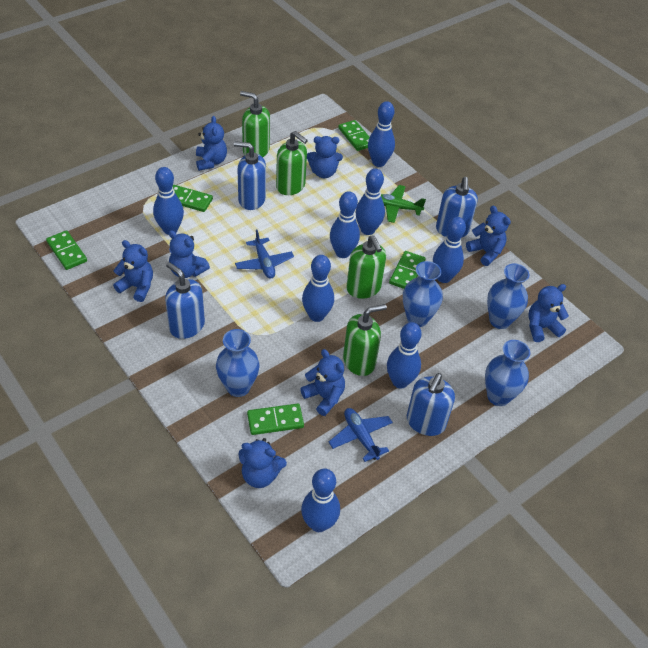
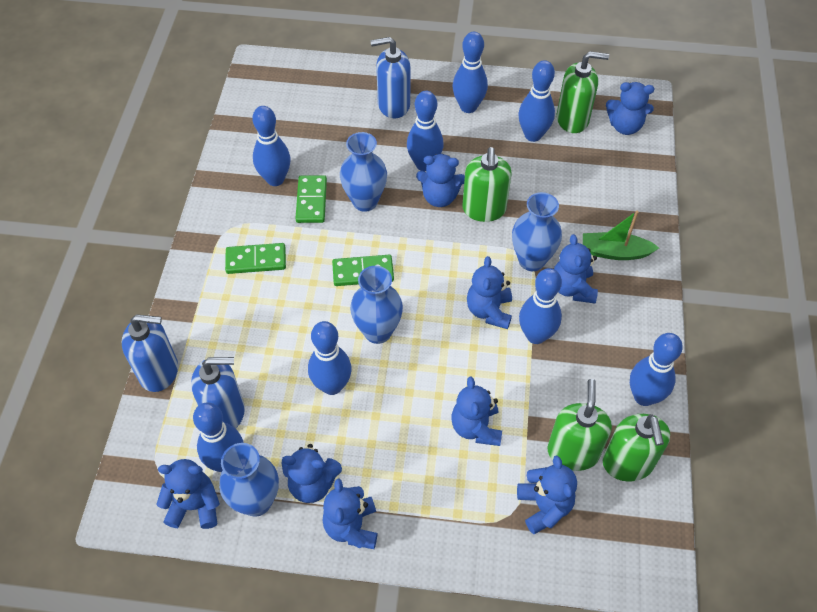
blue plane: 2 -> 0
blue soap dispenser: 4 -> 3
blue teddy bear: 8 -> 9
green boat: 0 -> 1
green domino: 5 -> 3
green plane: 1 -> 0

